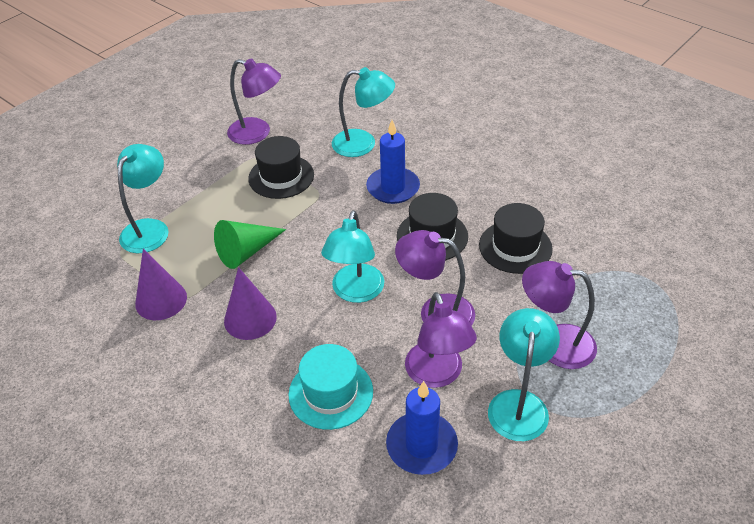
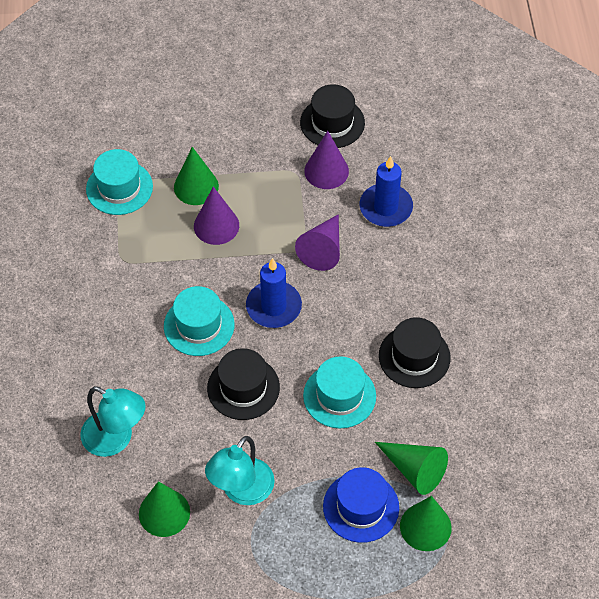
blue hat: 0 -> 1
green cone: 1 -> 4
purple cone: 2 -> 3
purple lamp: 4 -> 0
turquoise hat: 1 -> 3
turquoise lamp: 4 -> 2

